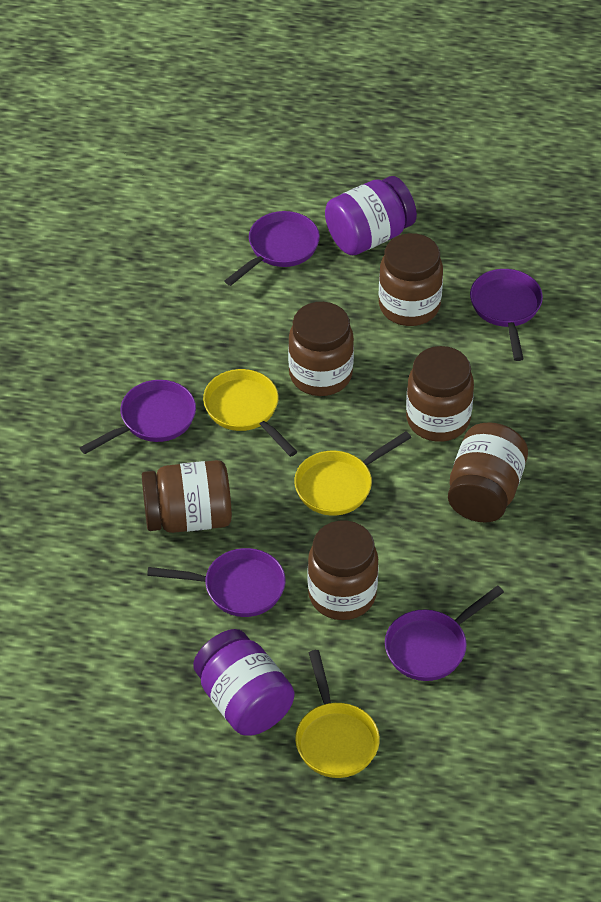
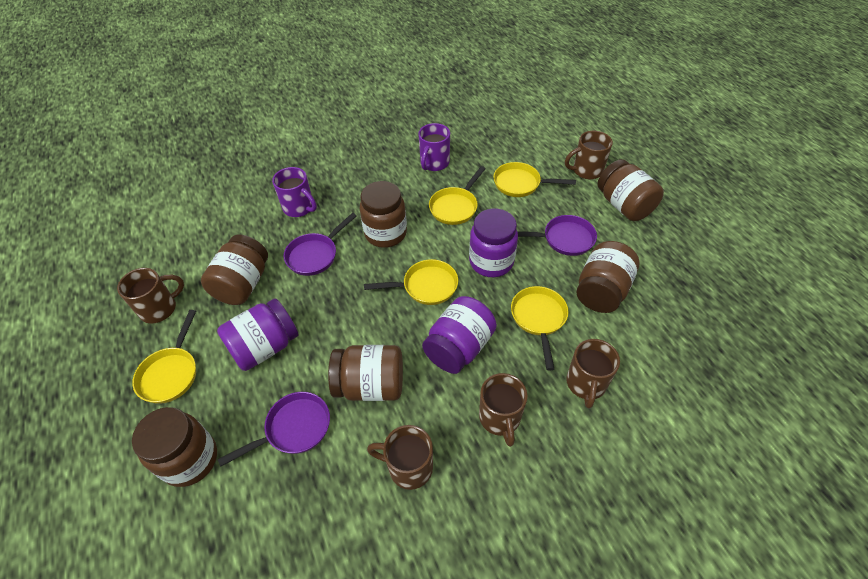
brown mug: 0 -> 5
purple jar: 2 -> 3
purple mug: 0 -> 2
purple pan: 5 -> 3
yellow pan: 3 -> 5

